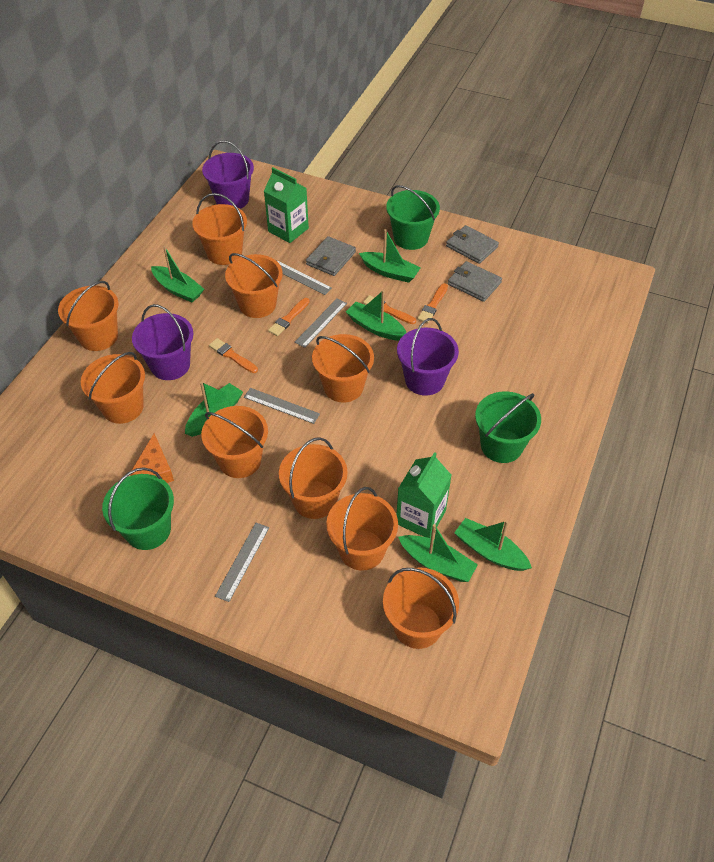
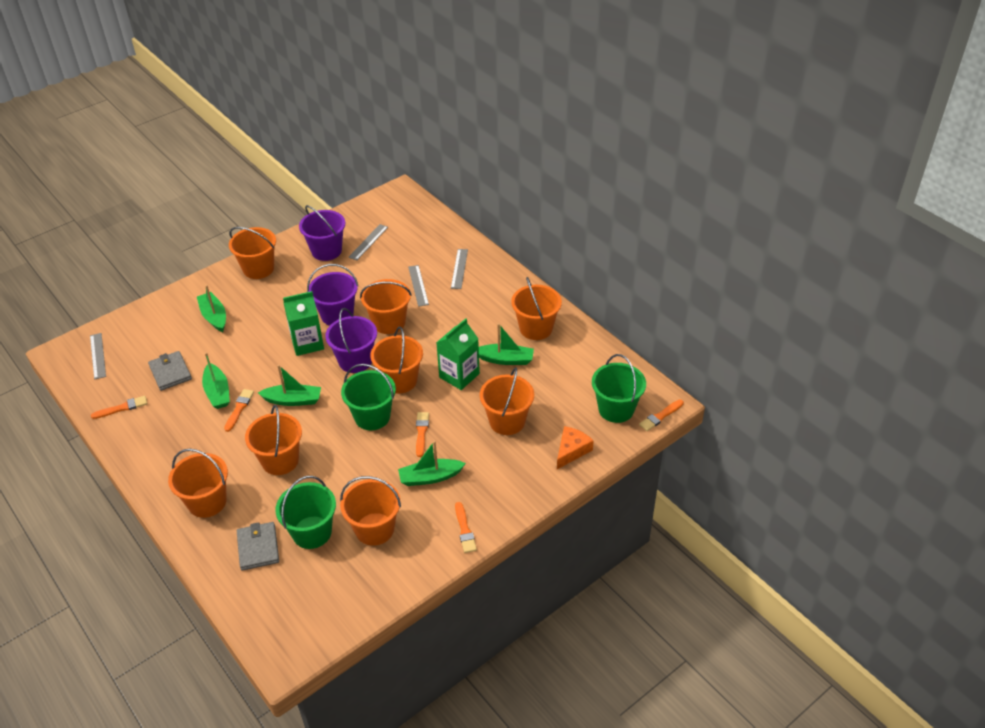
green boat: 6 -> 5
grey wallet: 3 -> 2
orange brush: 4 -> 5
orange bucket: 9 -> 8

